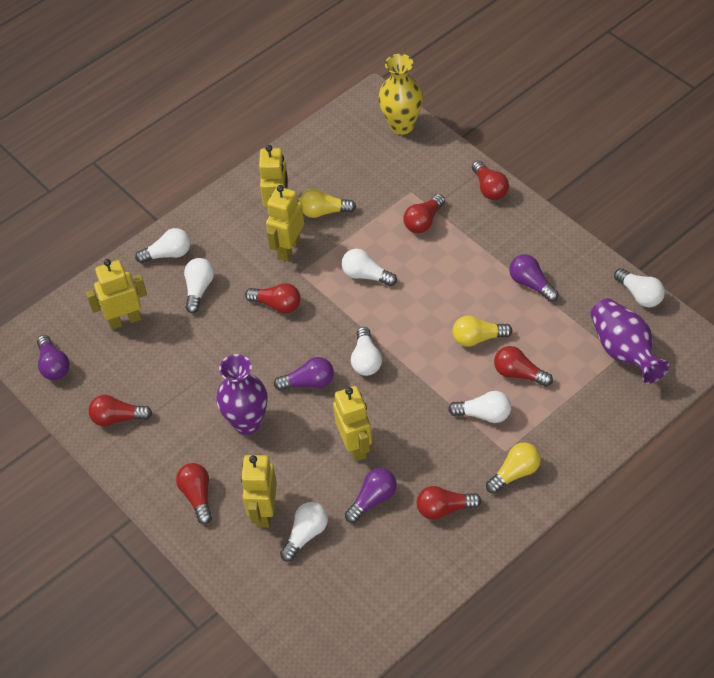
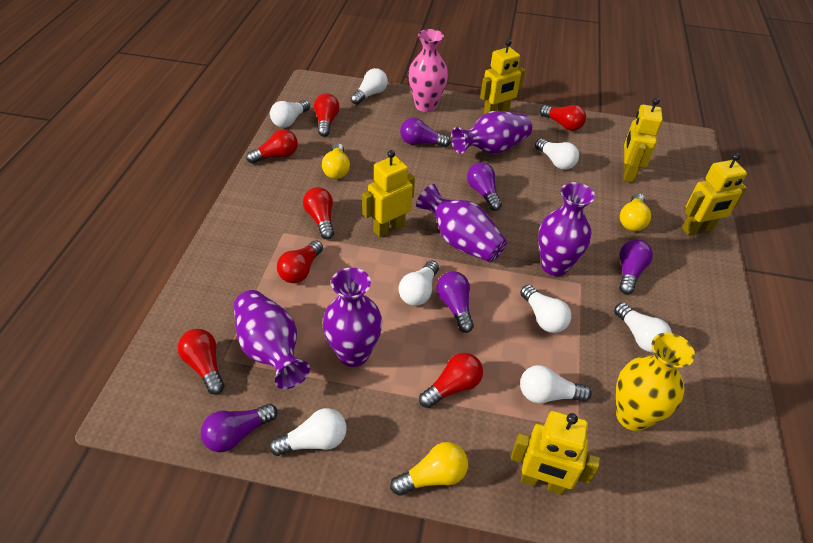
pink vase: 0 -> 1
purple light bulb: 4 -> 5
purple vase: 2 -> 5
white light bulb: 7 -> 8

